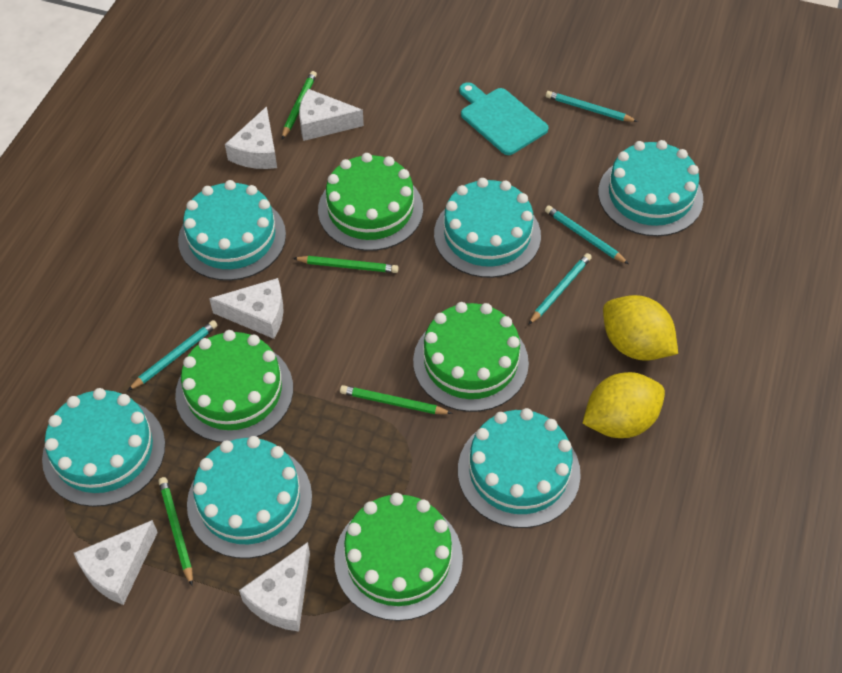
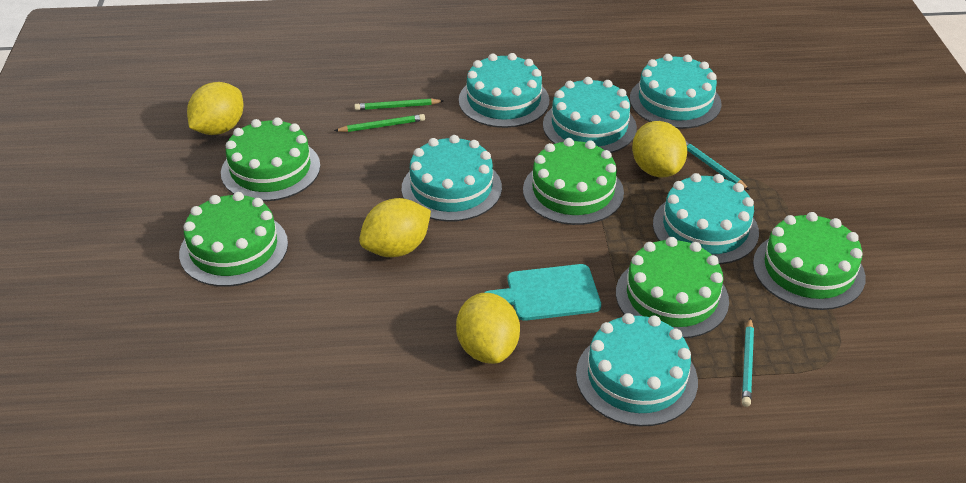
green cake: 4 -> 5
green pencil: 4 -> 2
turquoise pencil: 4 -> 2
white cheese: 5 -> 0
yellow lemon: 2 -> 4

